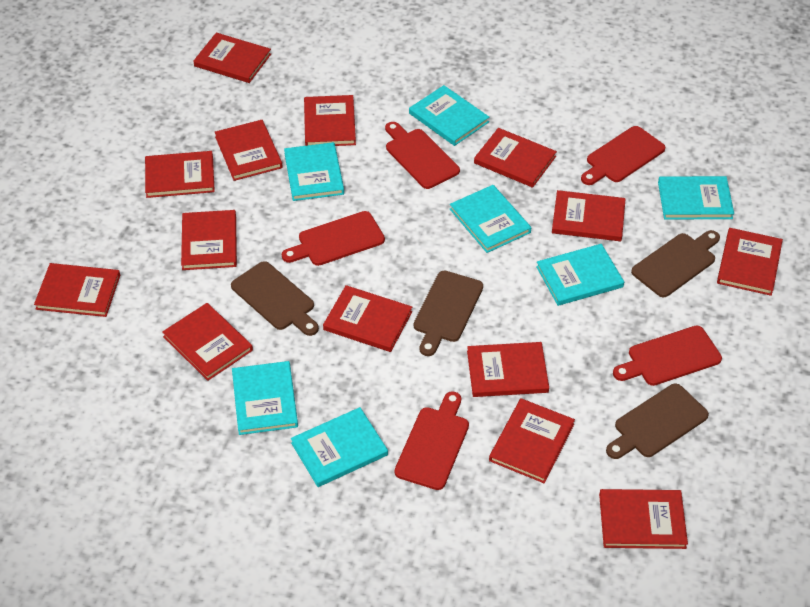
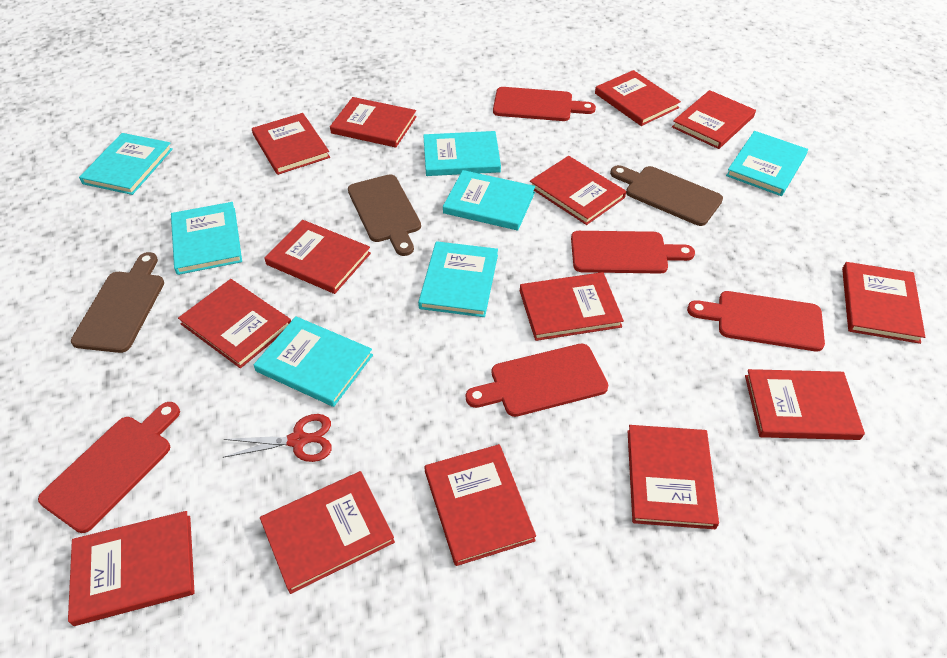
brown cutting board: 4 -> 3
red scissors: 0 -> 1

